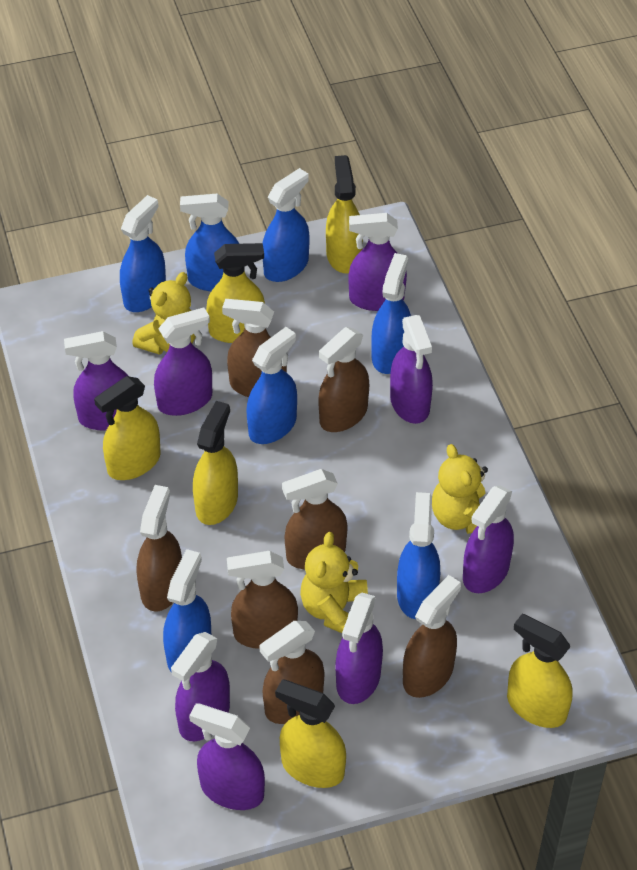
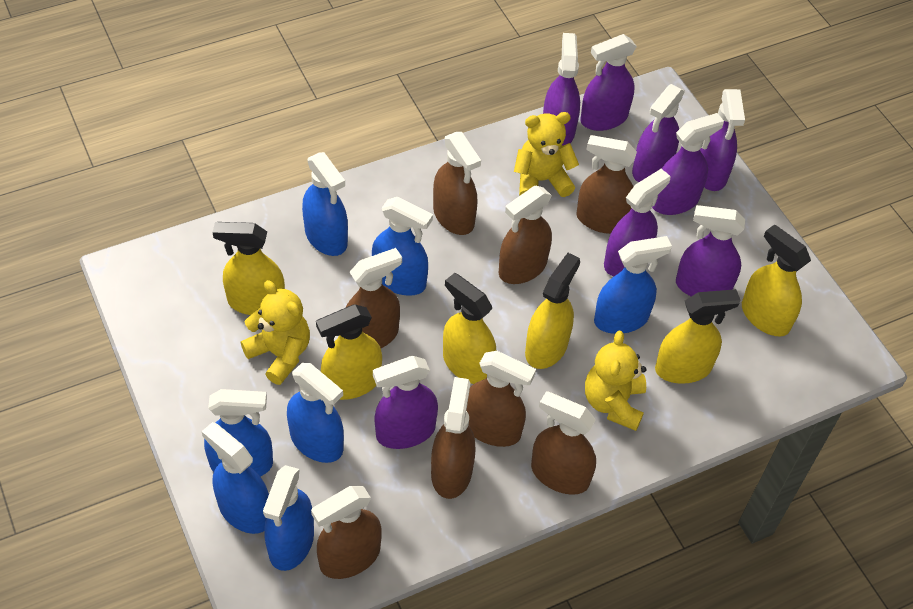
brown spray bottle: 7 -> 8

